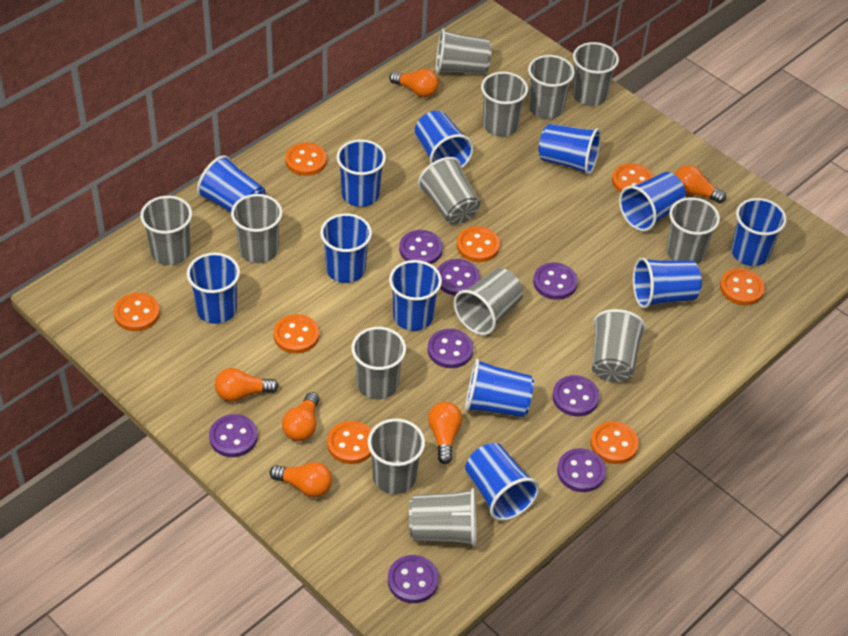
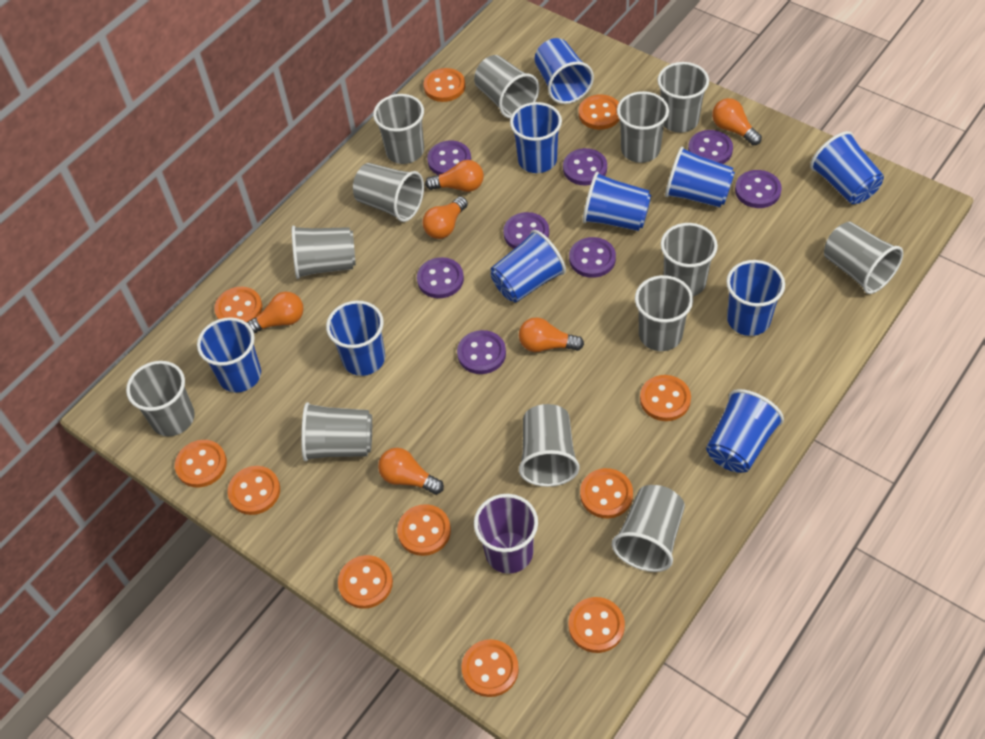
blue cup: 12 -> 10
orange button: 8 -> 11
purple cup: 0 -> 1

